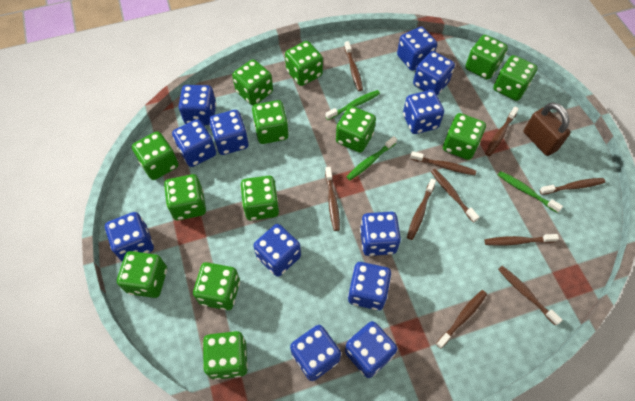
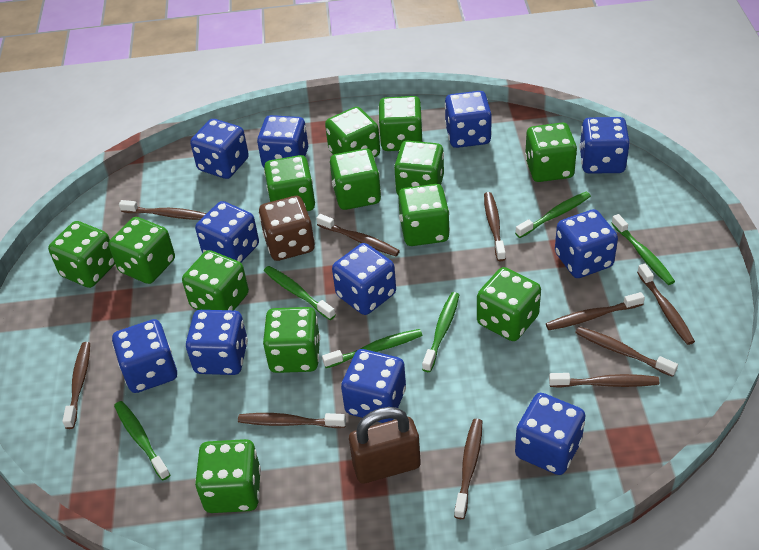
blue dice: 12 -> 11
brown dice: 0 -> 1
green toothbrush: 3 -> 6

